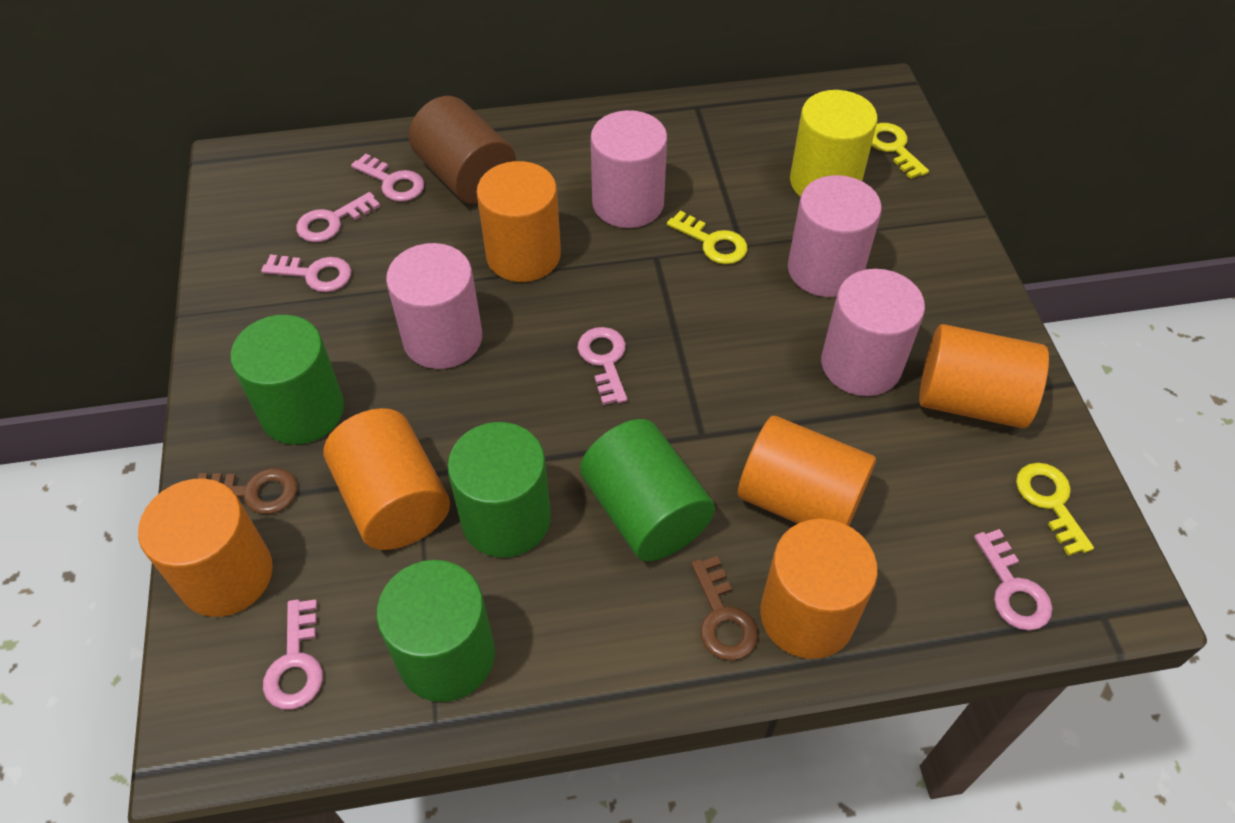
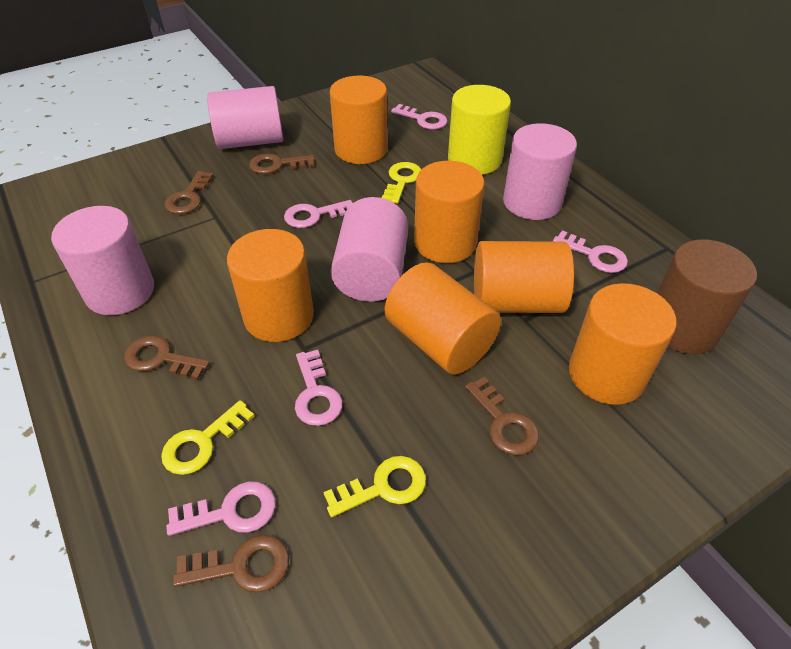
brown key: 2 -> 5
green cylinder: 4 -> 0
pink key: 6 -> 5

